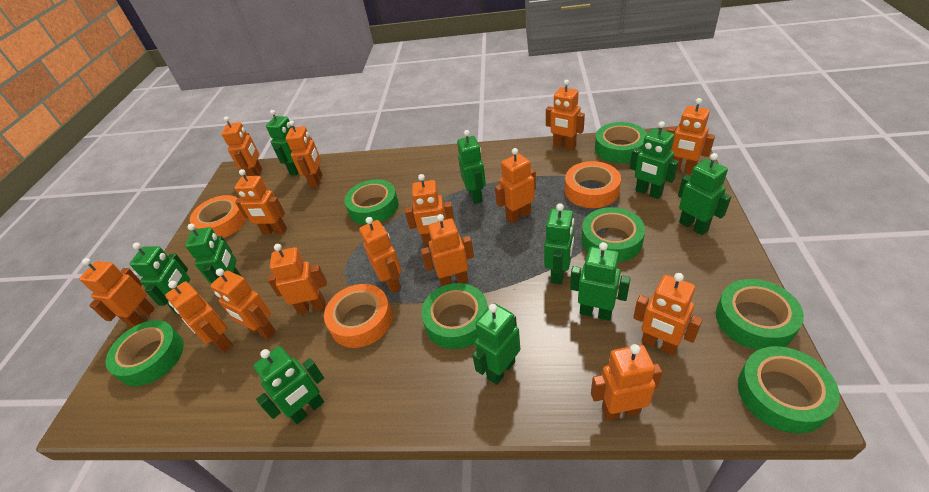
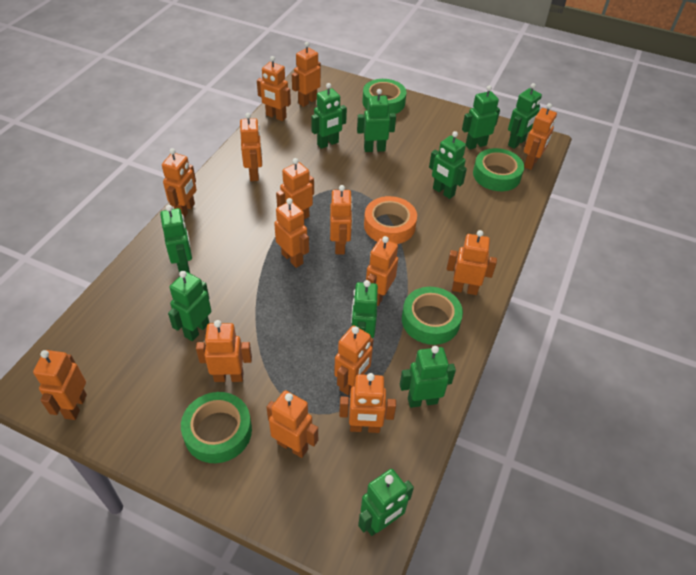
green tape: 7 -> 4
orange tape: 3 -> 1

